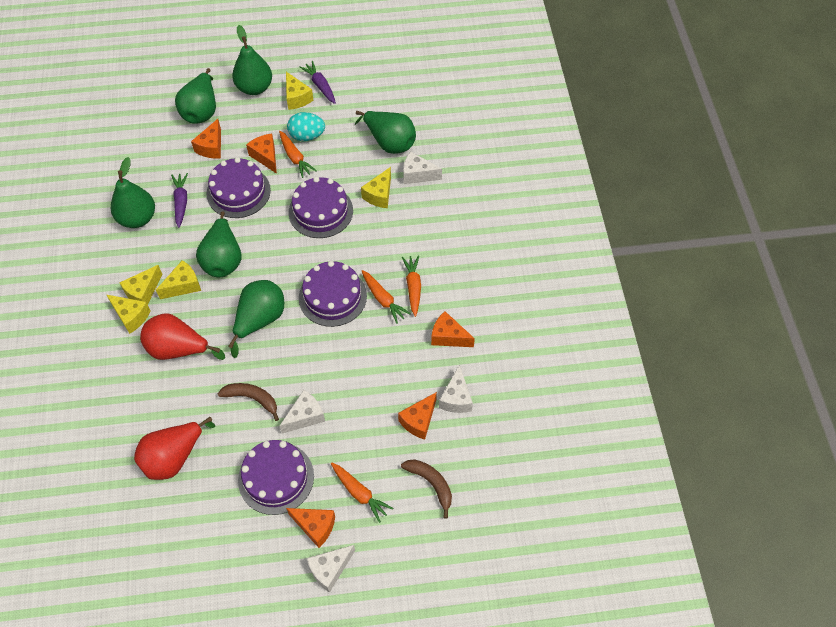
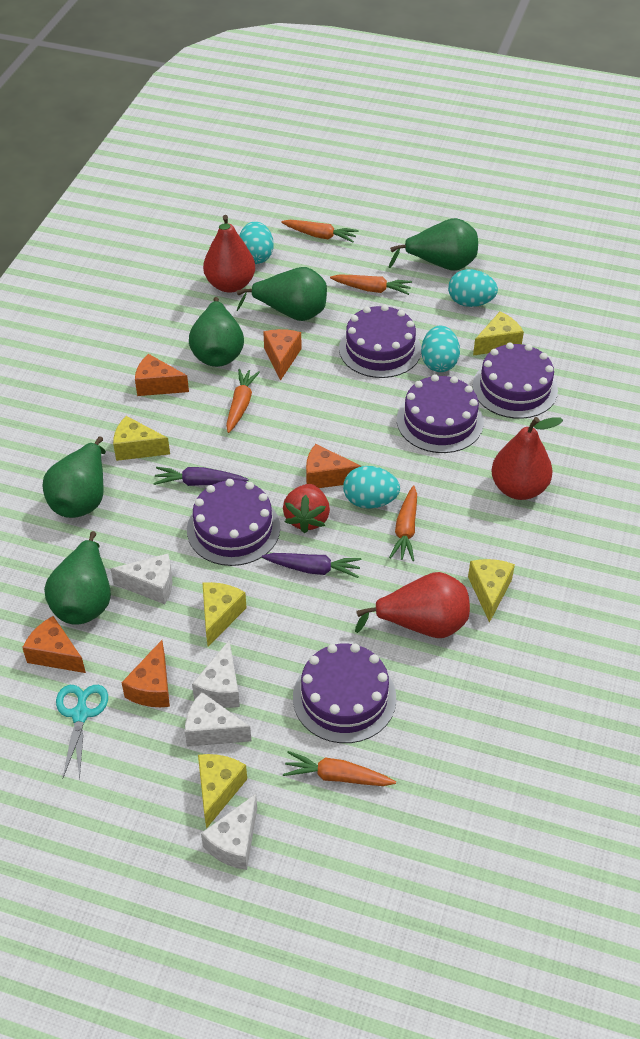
brown banana: 2 -> 0
green pear: 6 -> 5
orange carrot: 4 -> 5
purple cake: 4 -> 5
red pear: 2 -> 3
red strawberry: 0 -> 1
turquoise egg: 1 -> 4
turquoise scissors: 0 -> 1

